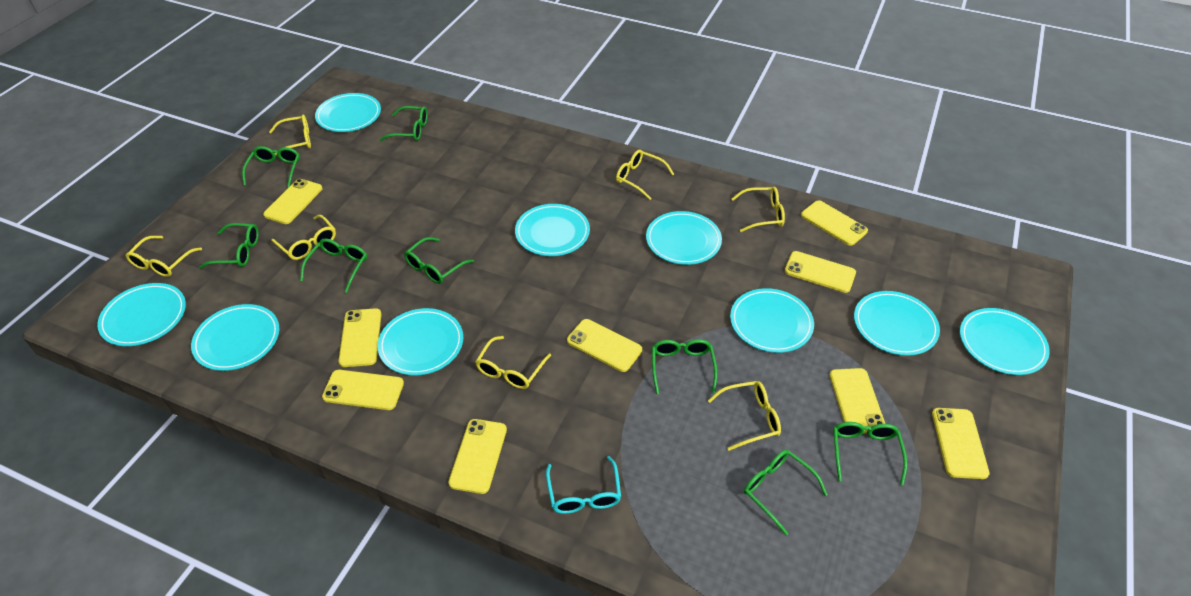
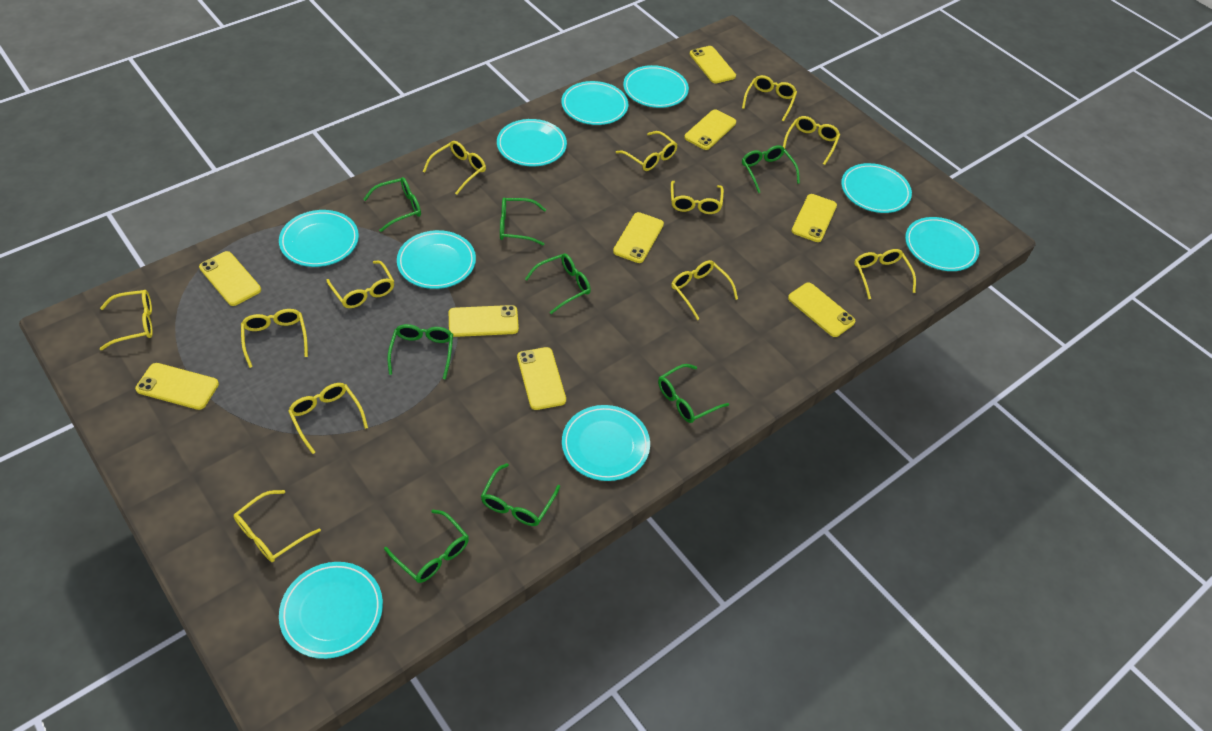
turquoise glasses: 1 -> 0
yellow glasses: 7 -> 12

